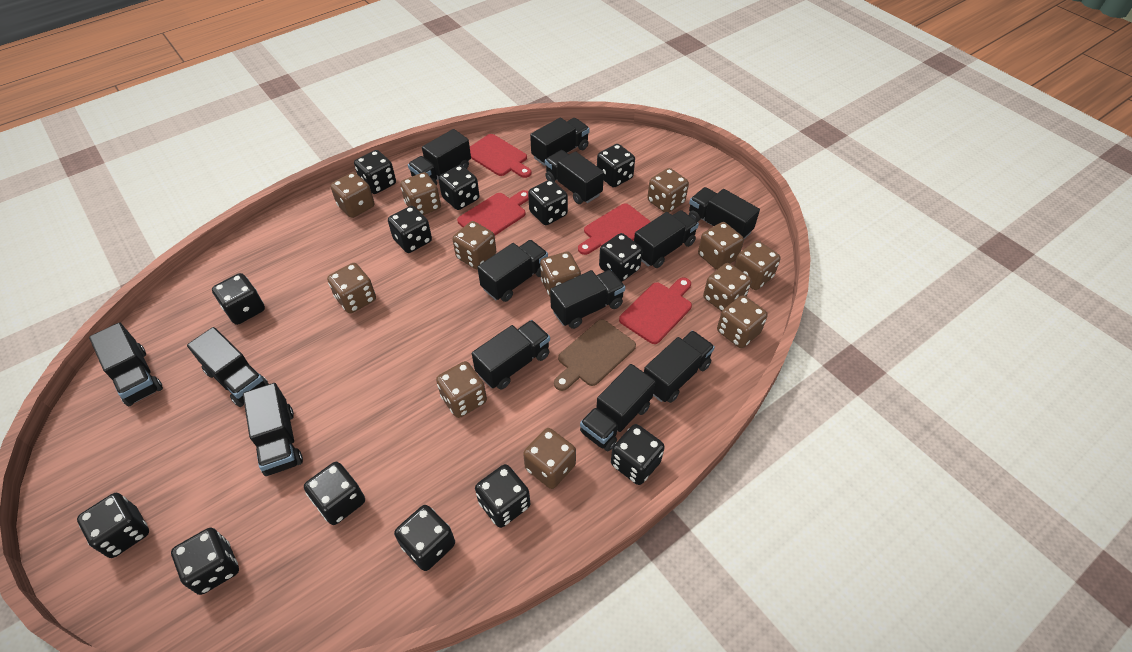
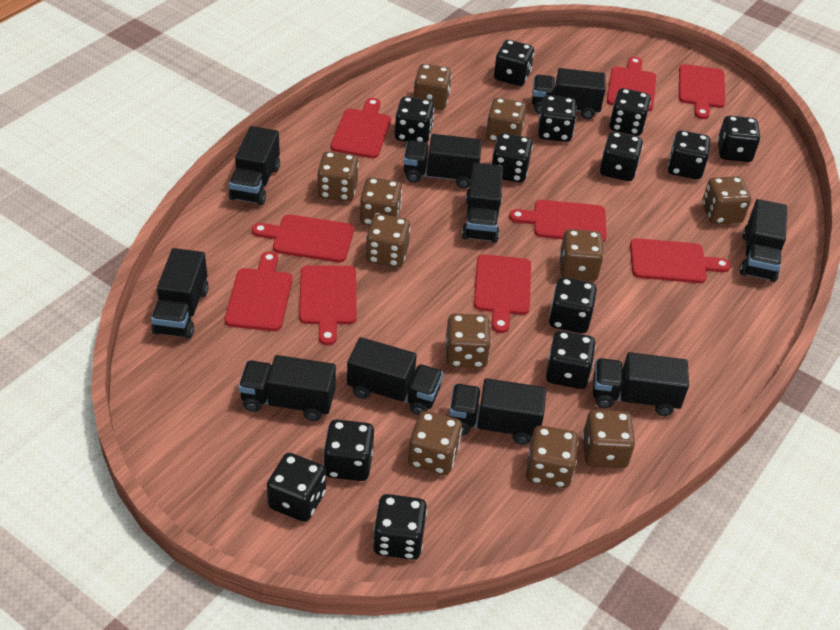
black truck: 13 -> 10
brown cutting board: 1 -> 0
brown dice: 12 -> 11
red cutting board: 4 -> 9

